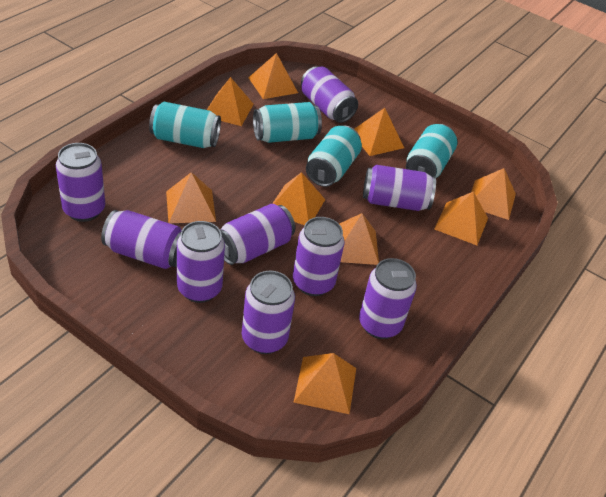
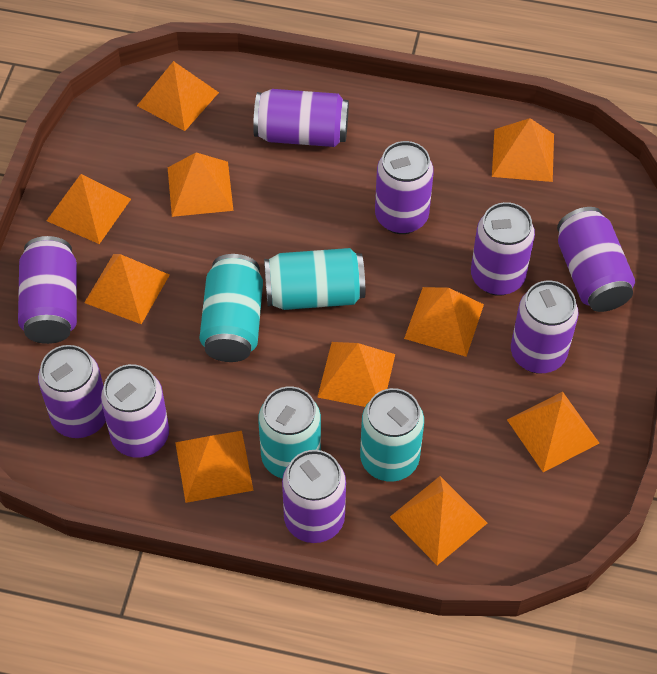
orange pyramid: 9 -> 10

